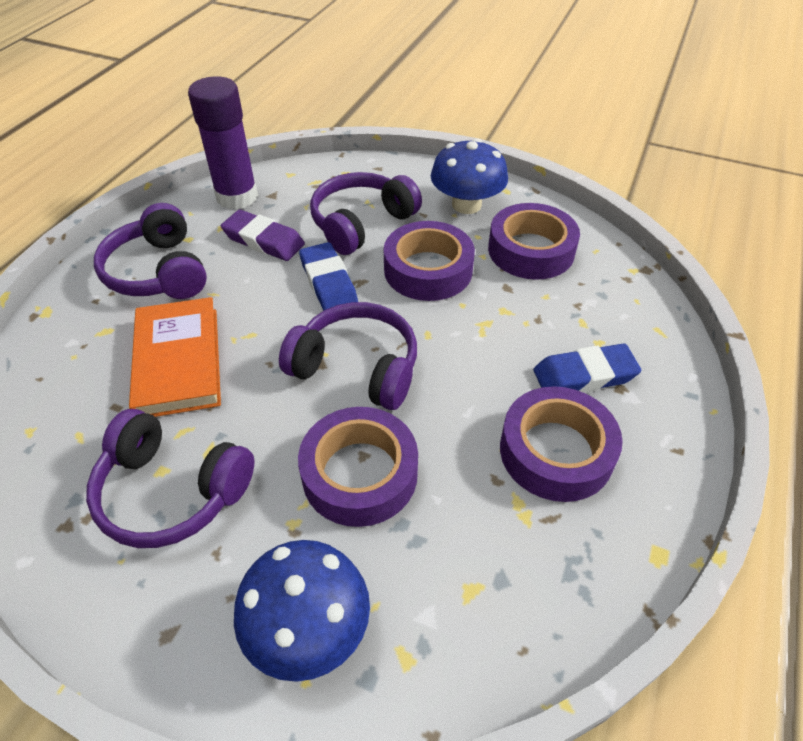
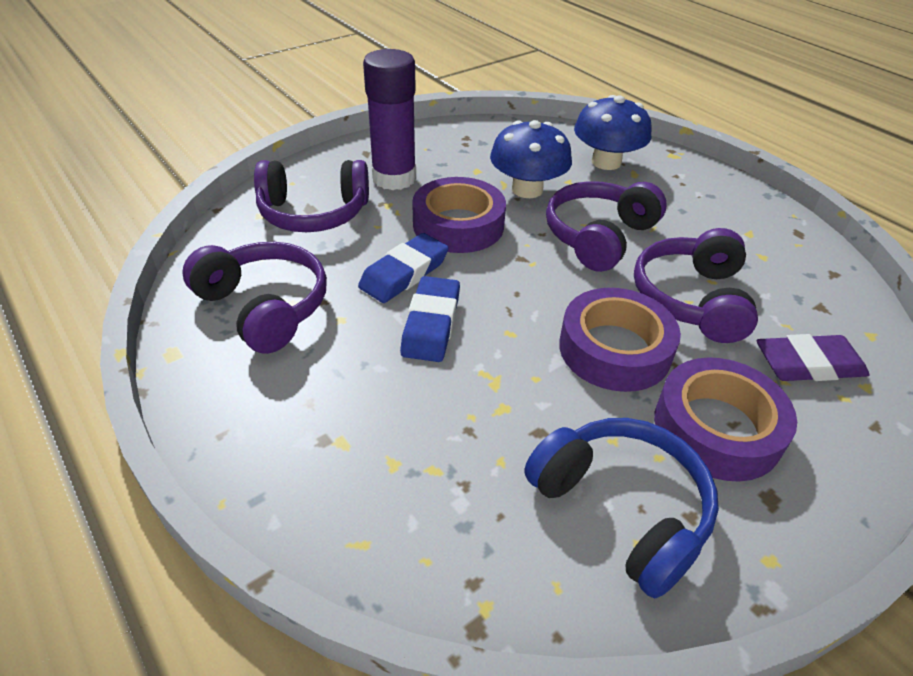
blue headphones: 0 -> 1
orange book: 1 -> 0
purple tape: 4 -> 3

